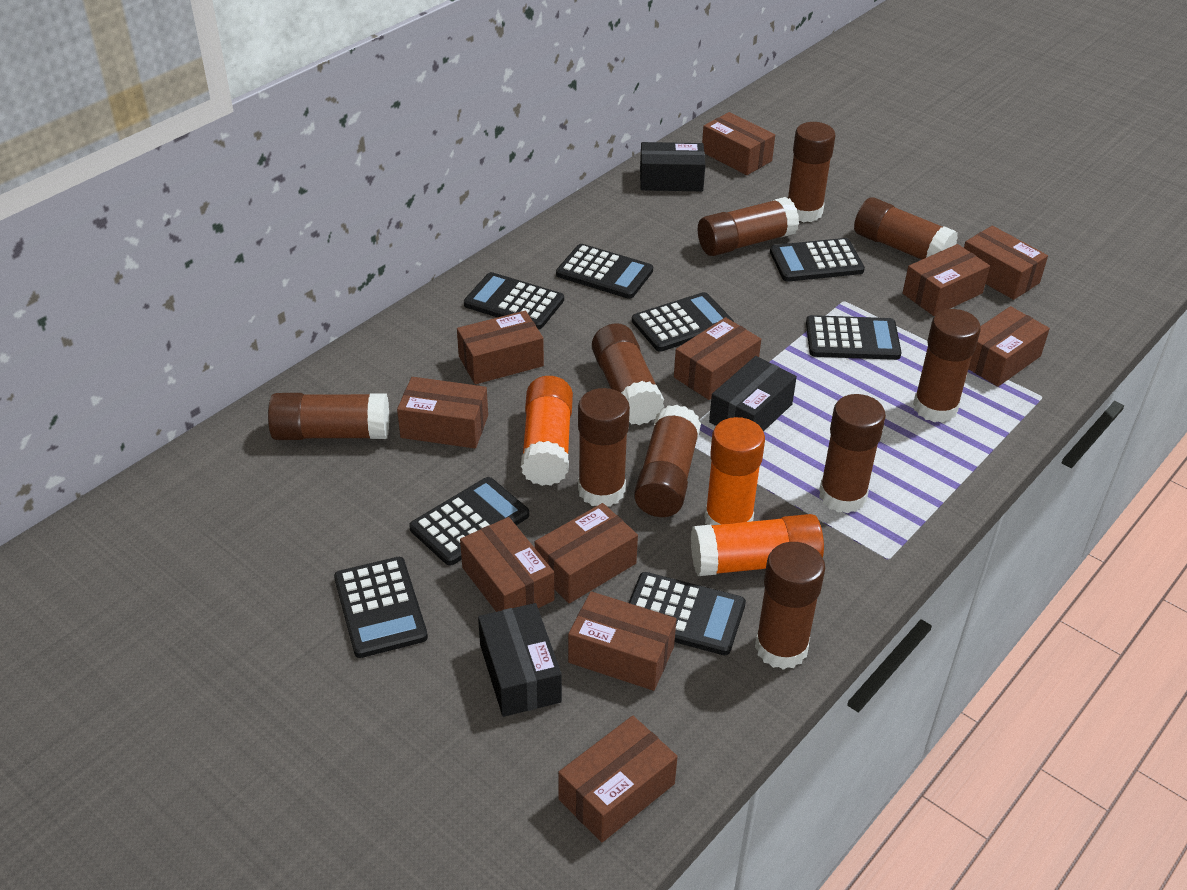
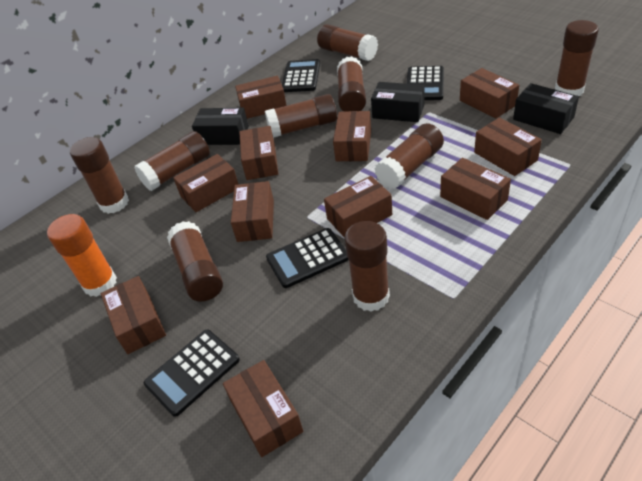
black calculator: 8 -> 4
brown glue stick: 10 -> 9
orange glue stick: 3 -> 1

